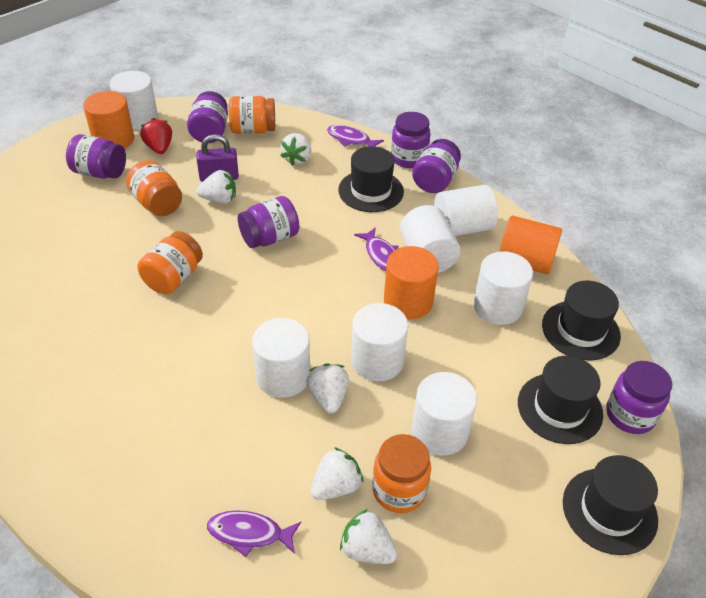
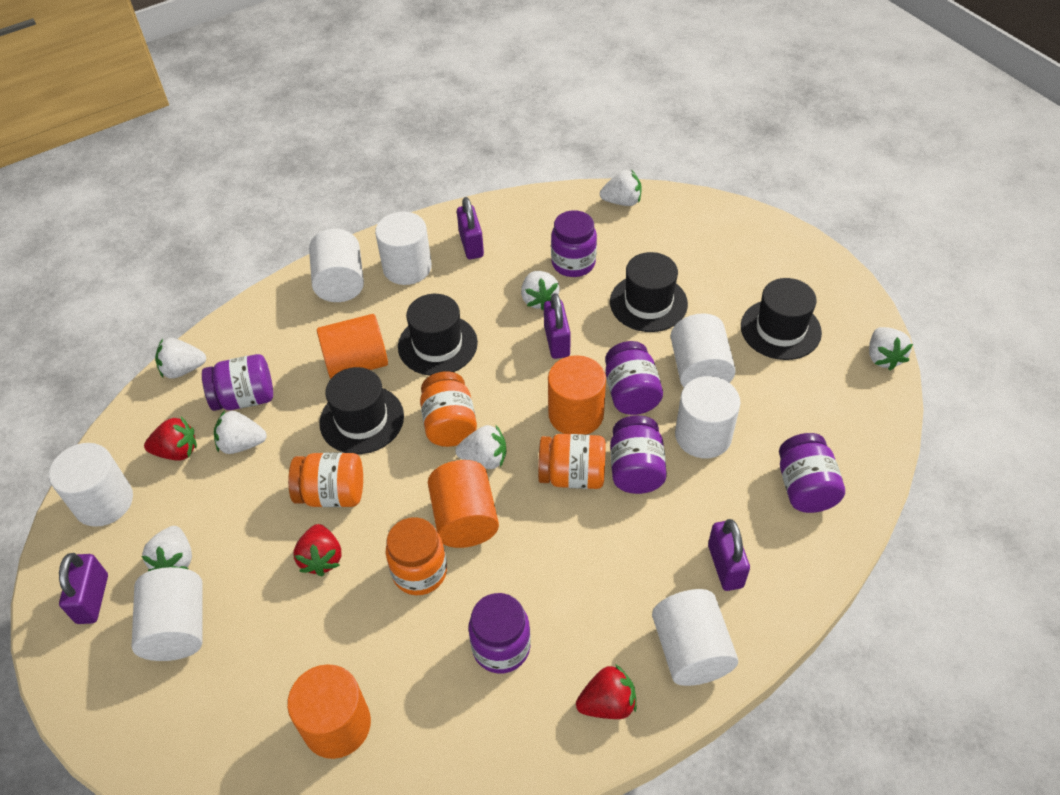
orange cylinder: 3 -> 4
purple fish: 3 -> 0
purple padlock: 1 -> 4
red strawberry: 1 -> 3
white strawberry: 5 -> 7

